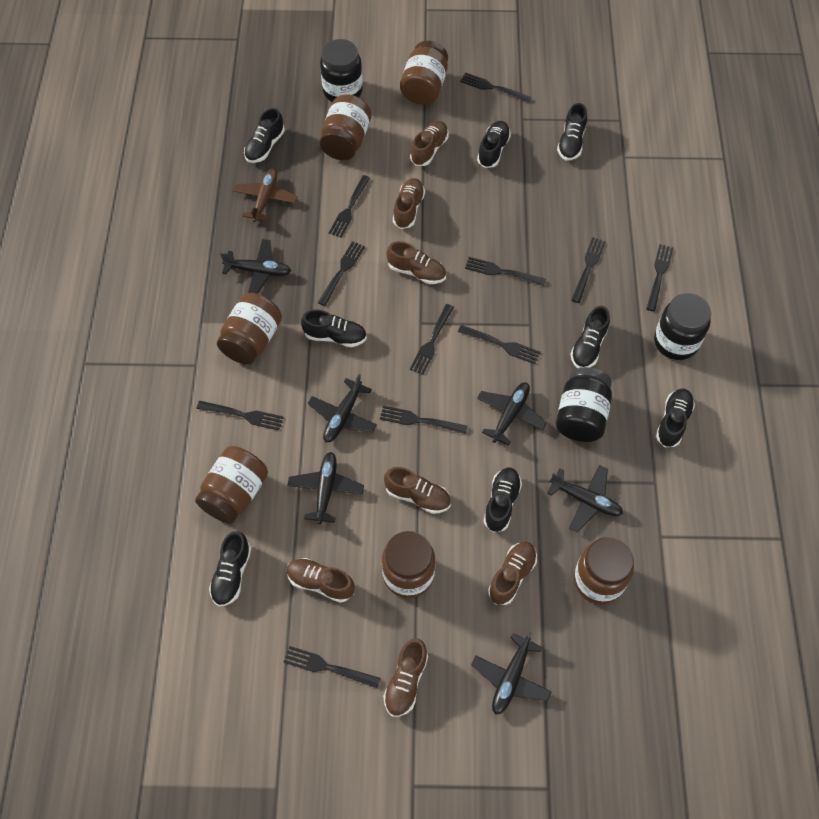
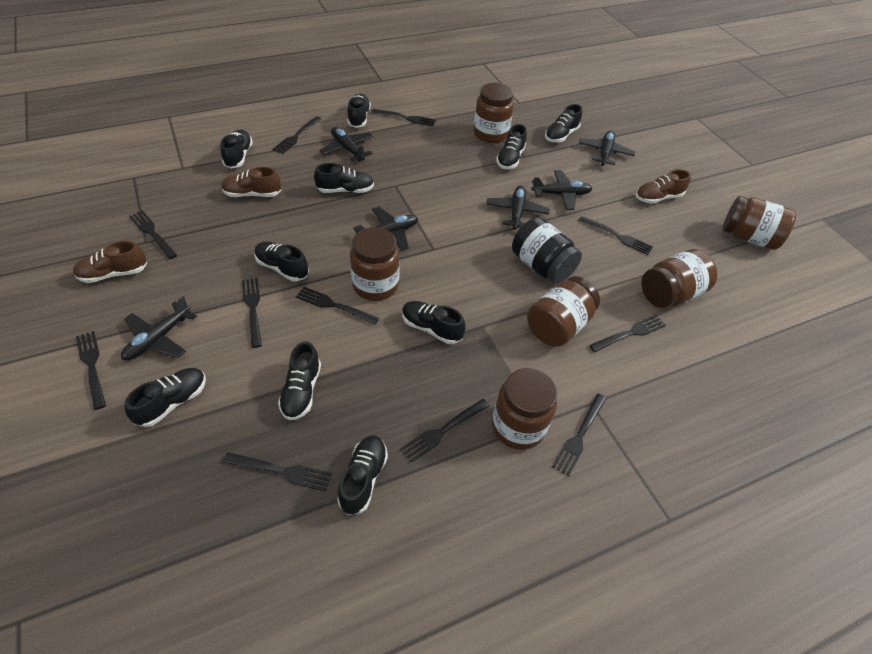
black jar: 3 -> 1
black shoe: 8 -> 10
brown plane: 1 -> 0
brown shoe: 7 -> 3

